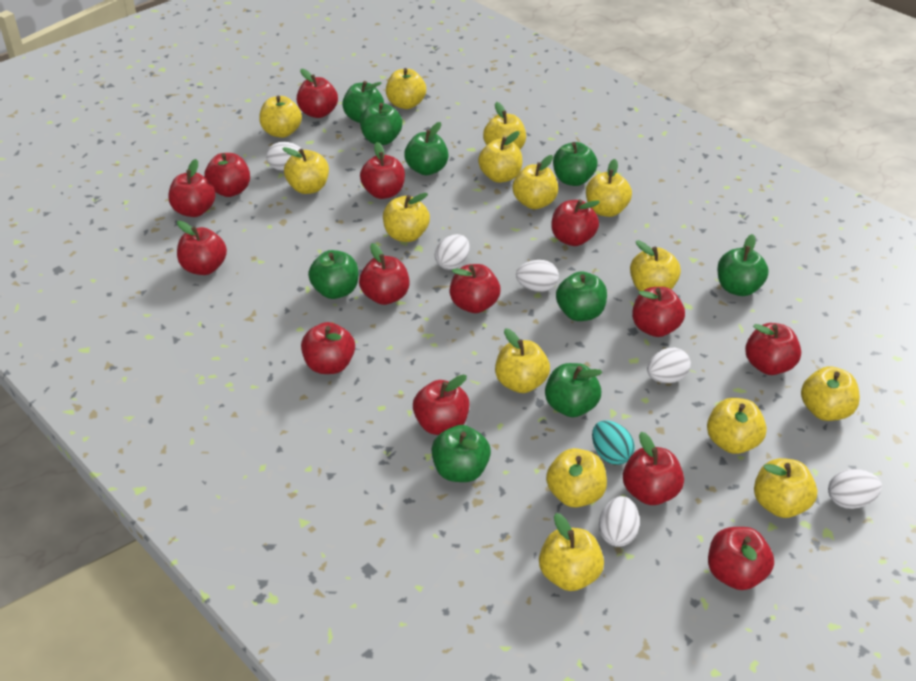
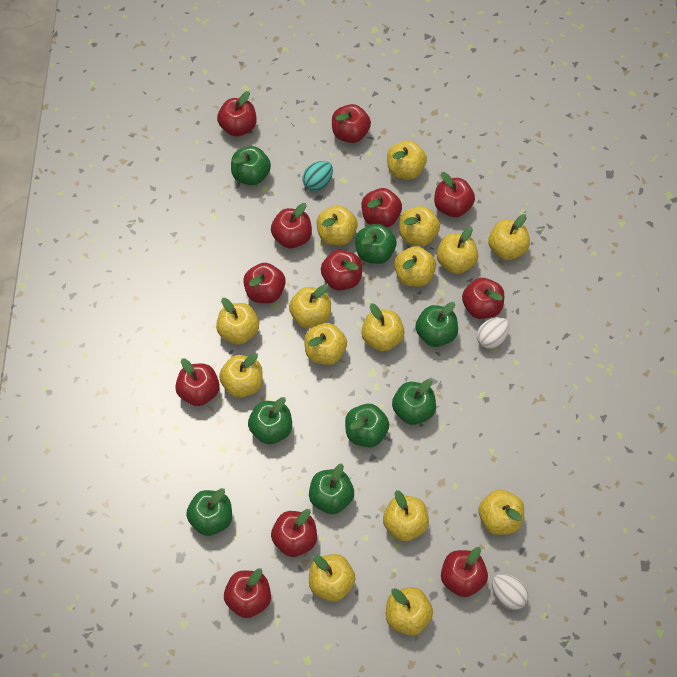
green apple: 9 -> 8
red apple: 14 -> 12
white egg: 6 -> 2

